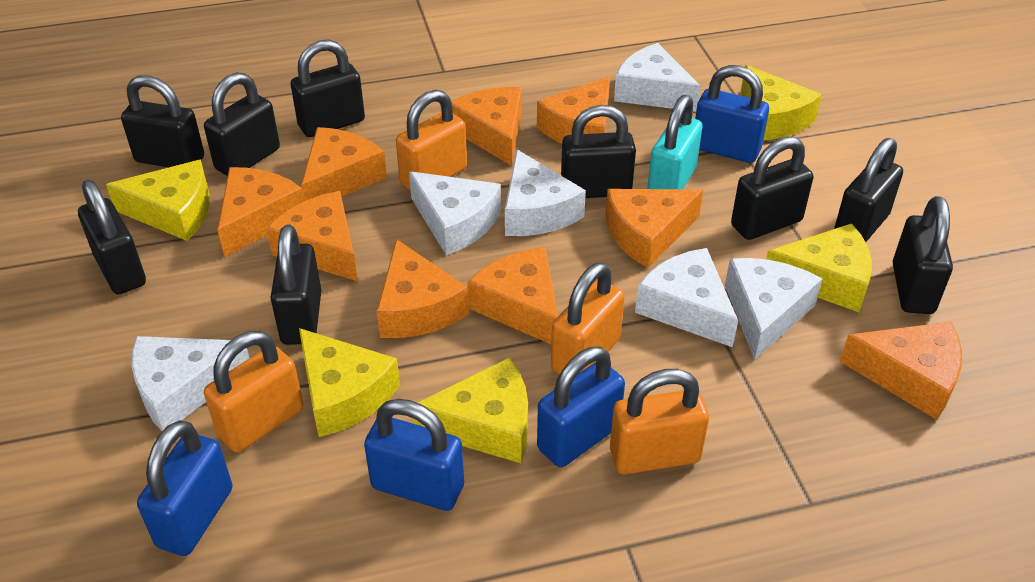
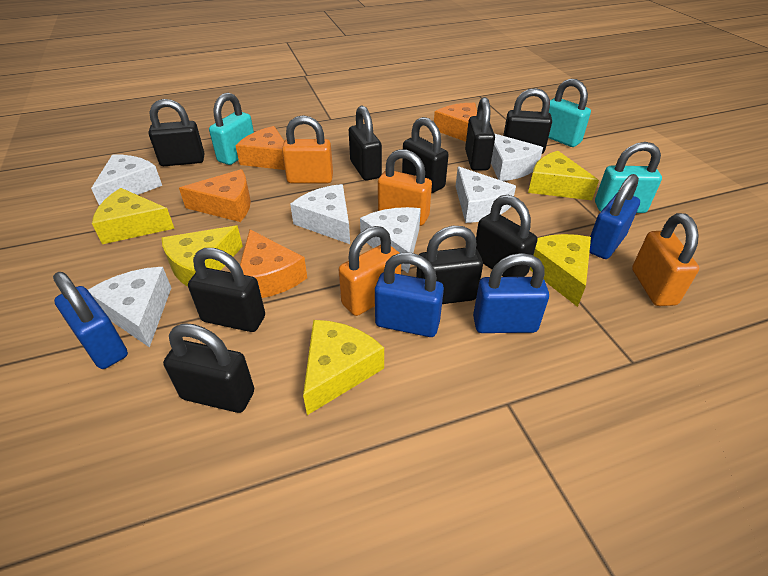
orange cheese: 9 -> 4
turquoise padlock: 1 -> 3

